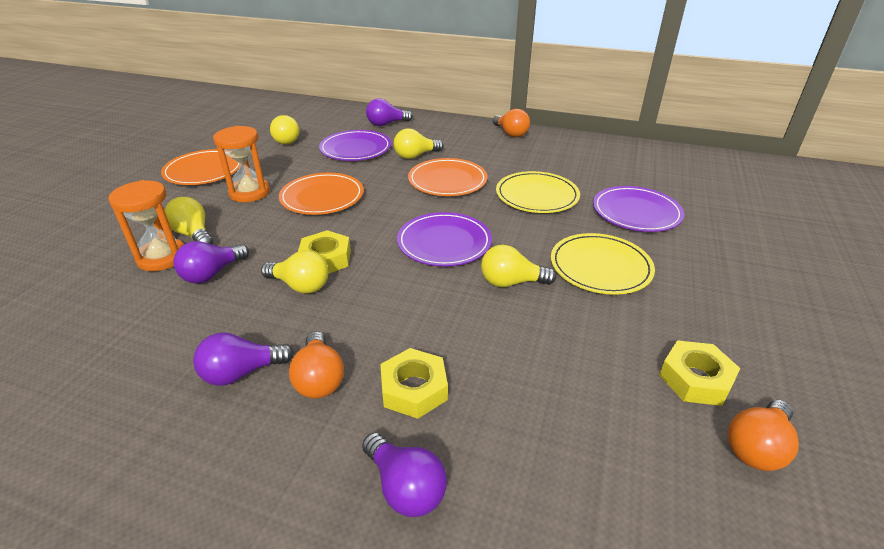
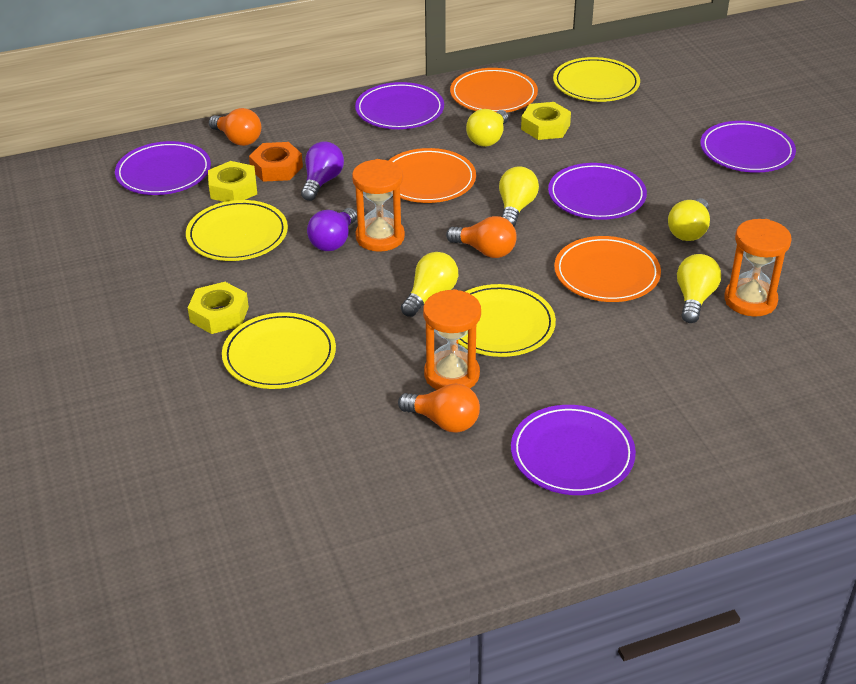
orange hourglass: 2 -> 3
orange nut: 0 -> 1
purple light bulb: 4 -> 2
purple plate: 3 -> 5
yellow plate: 2 -> 4

